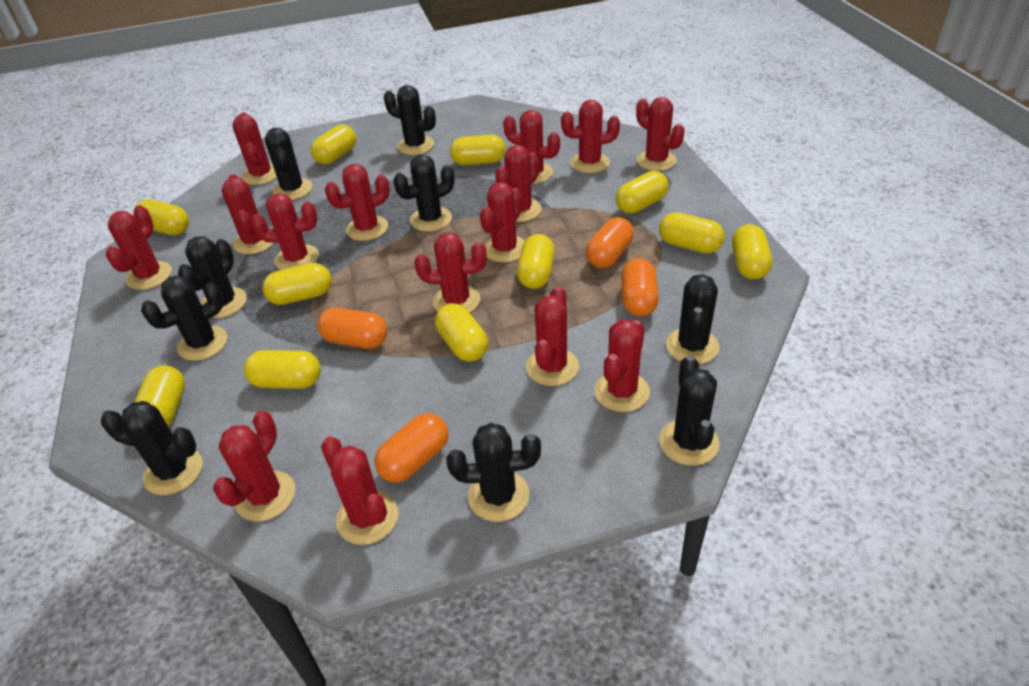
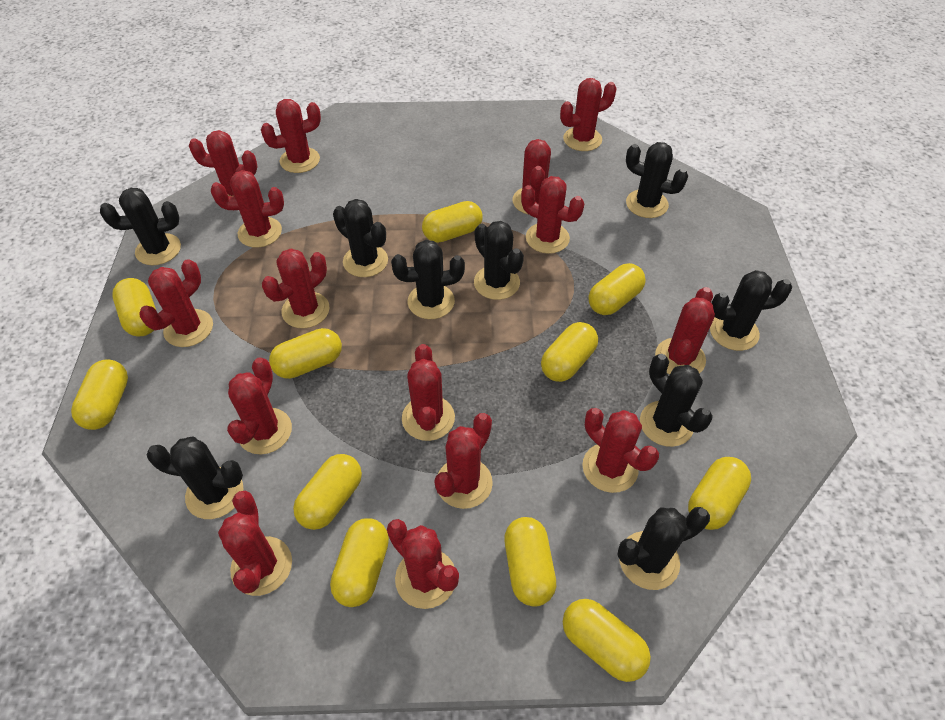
orange capsule: 4 -> 0

